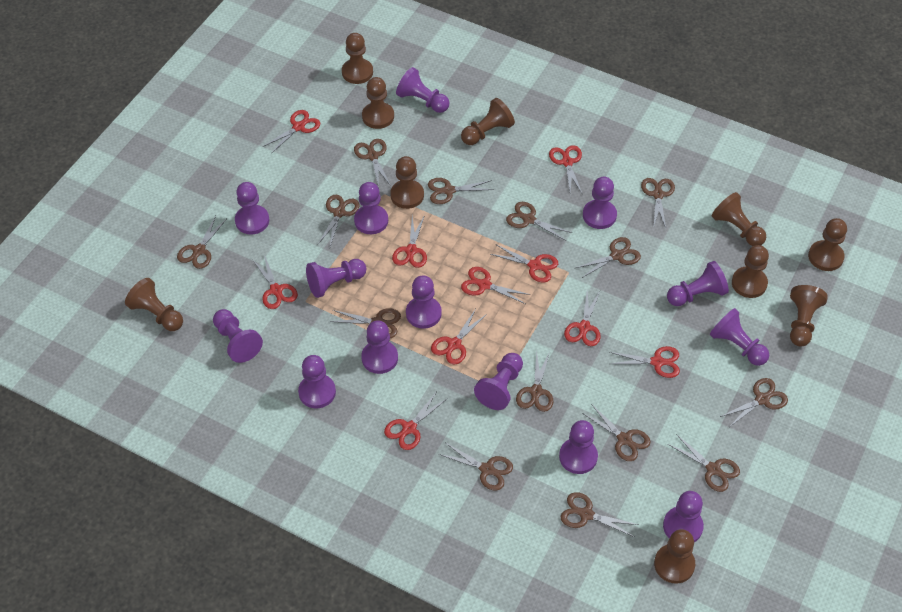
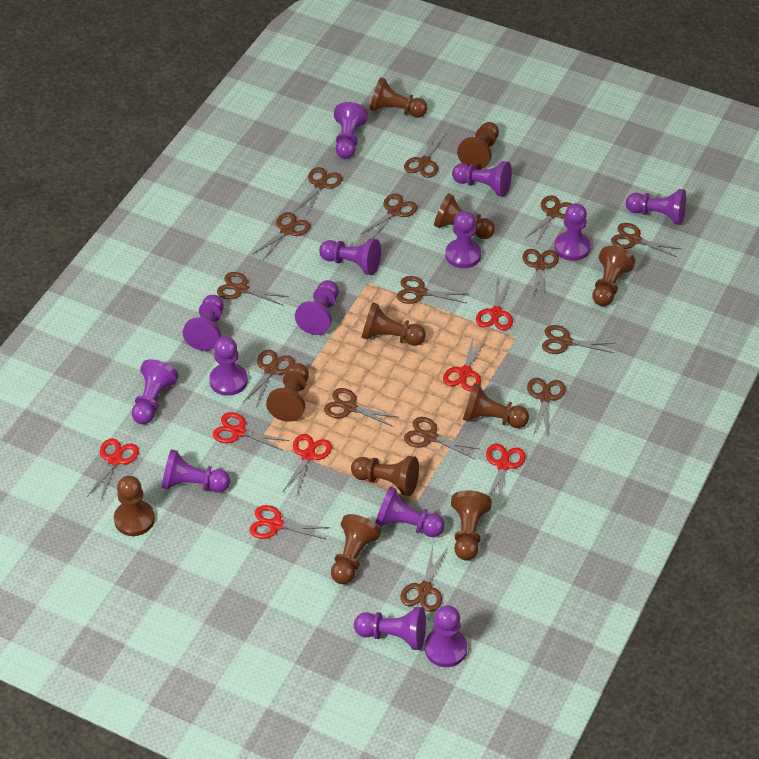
brown pawn: 10 -> 11
brown scissors: 14 -> 15
red scissors: 10 -> 7

